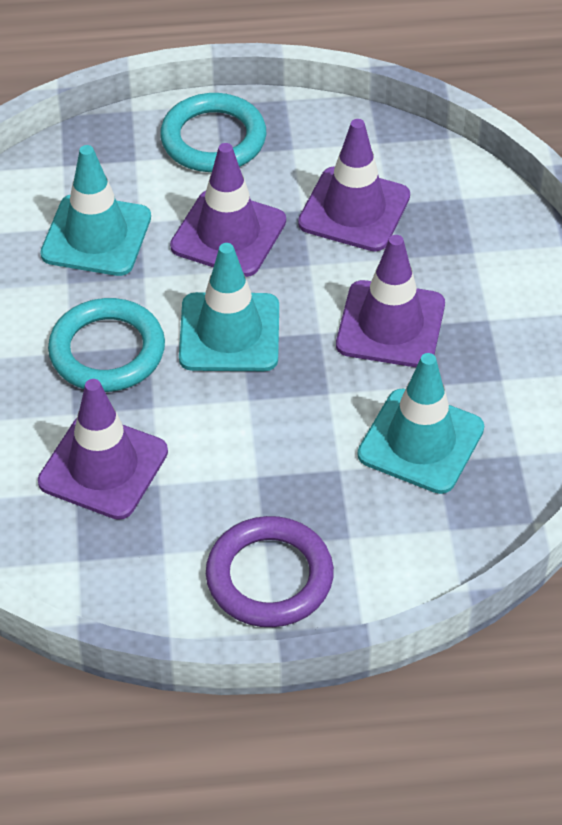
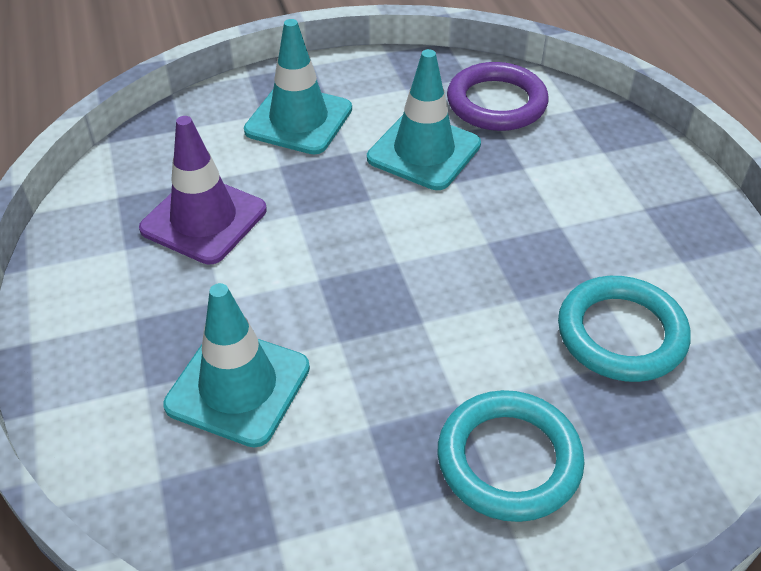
purple traffic cone: 4 -> 1

